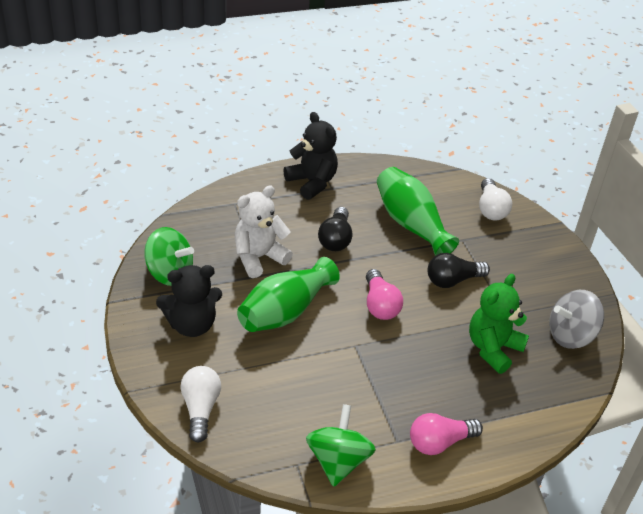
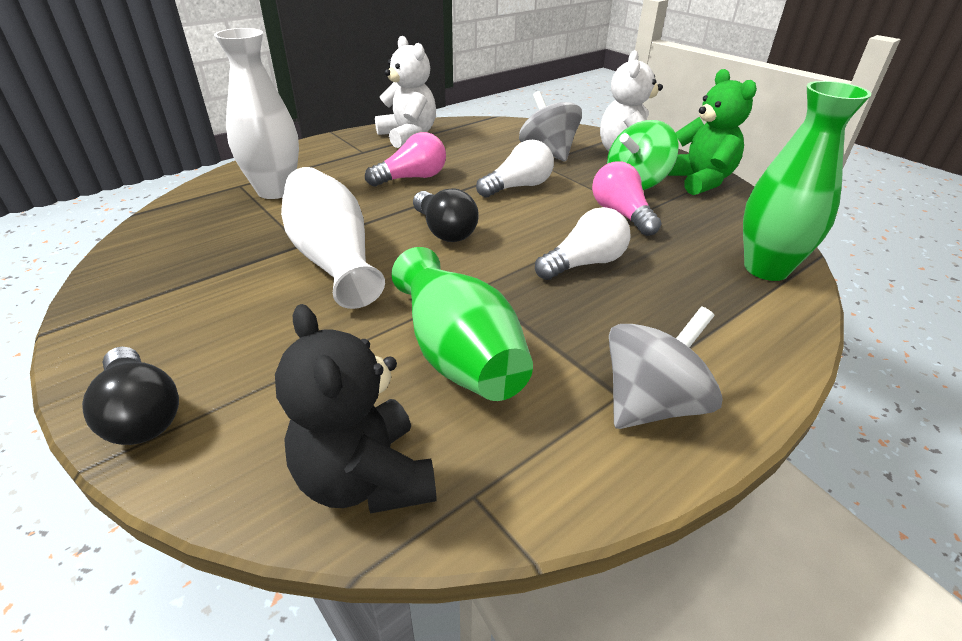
black teddy bear: 2 -> 1
green spinning top: 2 -> 1
grey spinning top: 1 -> 2
white teddy bear: 1 -> 2
white vase: 0 -> 2

